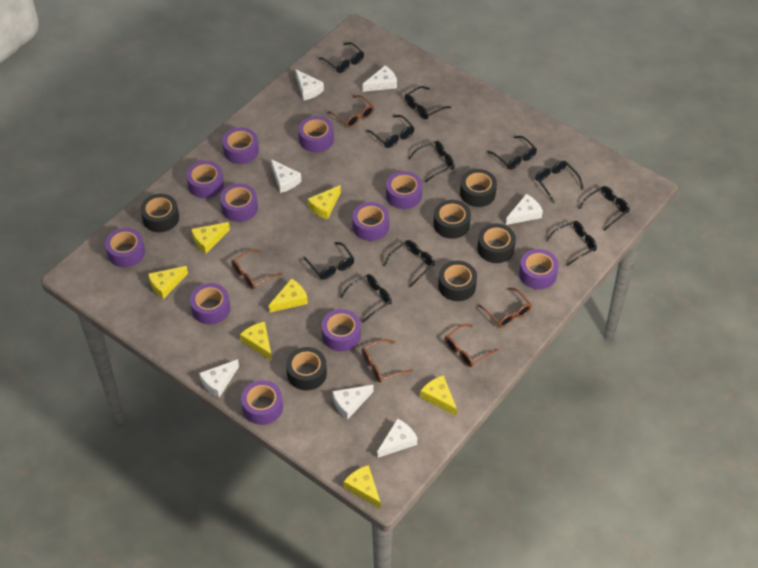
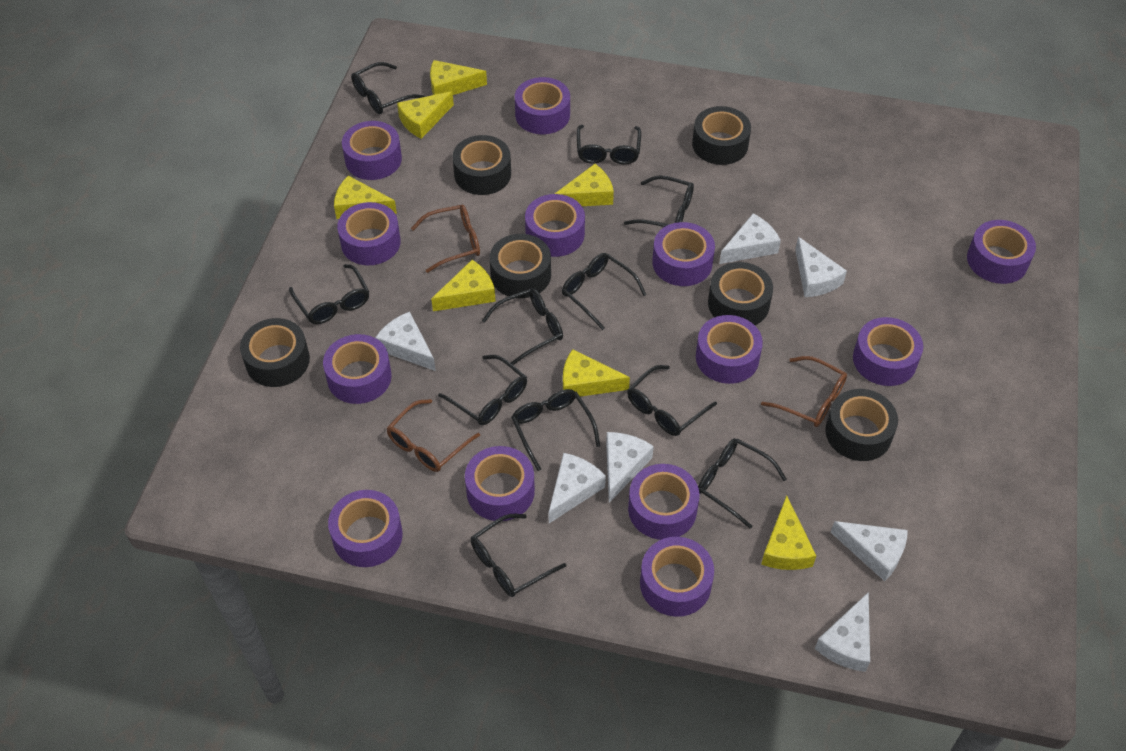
brown glasses: 5 -> 3
purple tape: 11 -> 13

